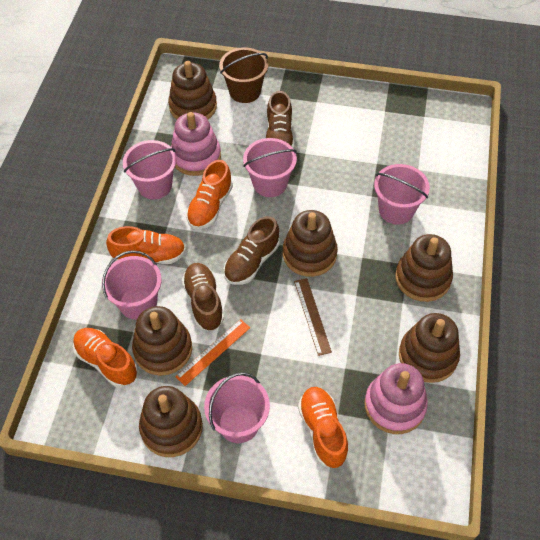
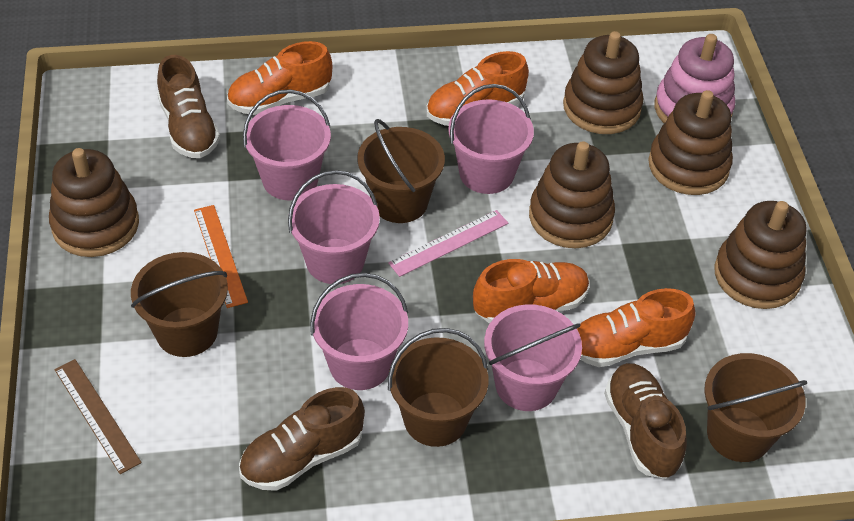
brown bucket: 1 -> 4
brown stacking toy: 6 -> 5
pink ruler: 0 -> 1
pink stacking toy: 2 -> 1

